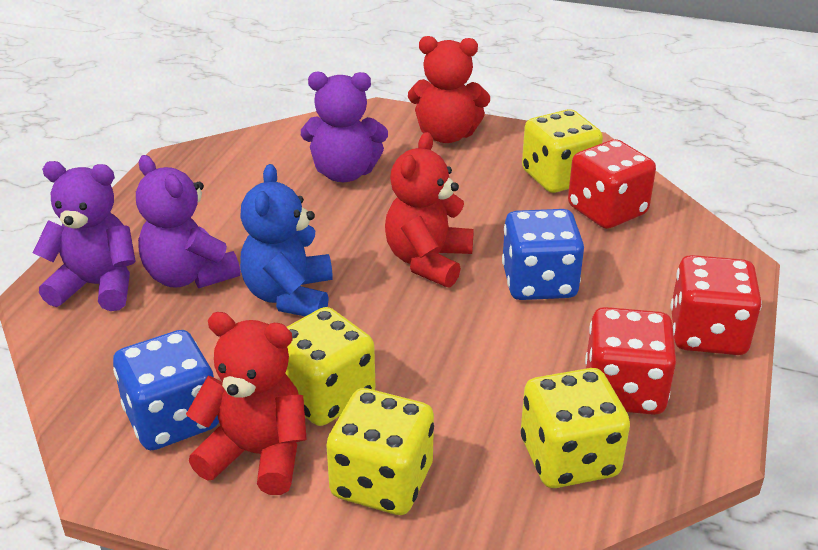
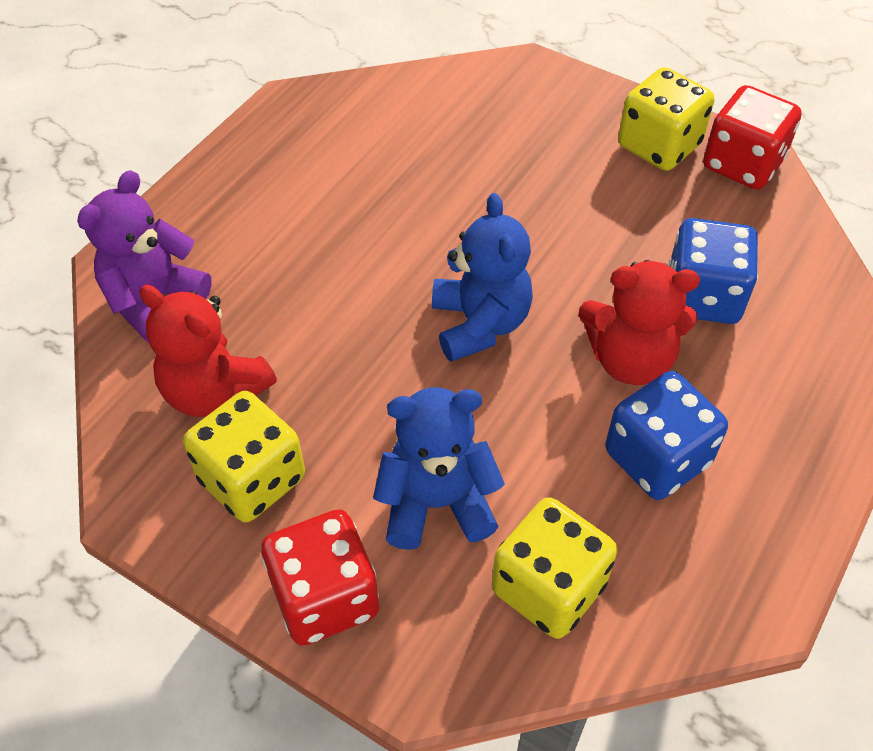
blue teddy bear: 1 -> 2
purple teddy bear: 3 -> 1
red dice: 3 -> 2
red teddy bear: 3 -> 2
yellow dice: 4 -> 3

